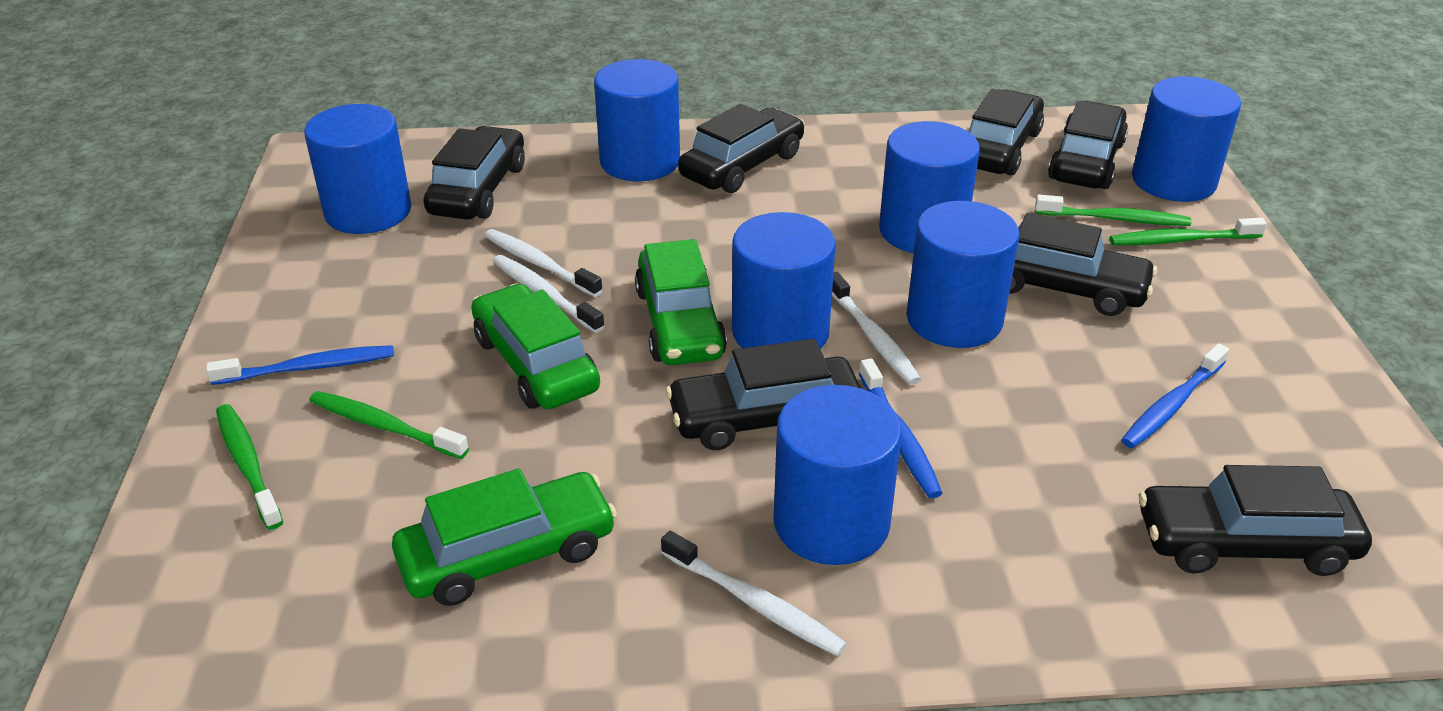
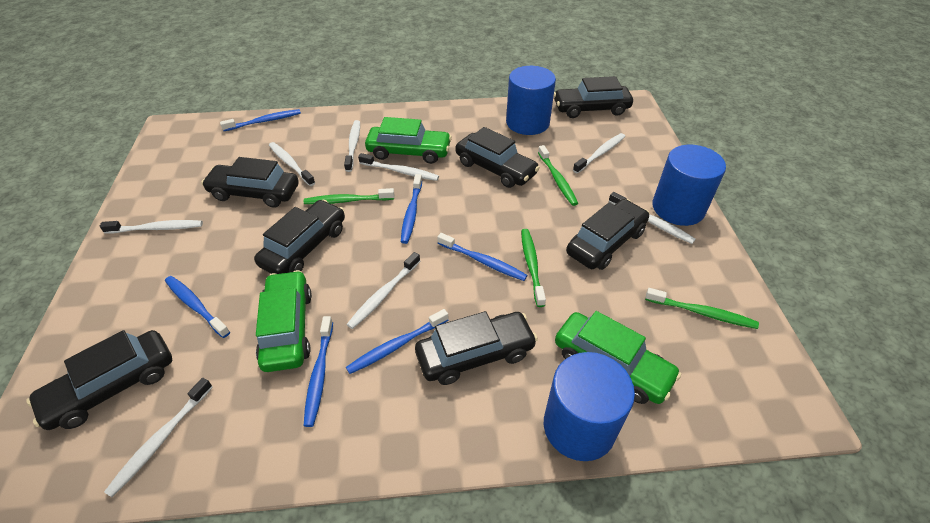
blue cylinder: 7 -> 3
blue toothbrush: 3 -> 6
white toothbrush: 4 -> 8

